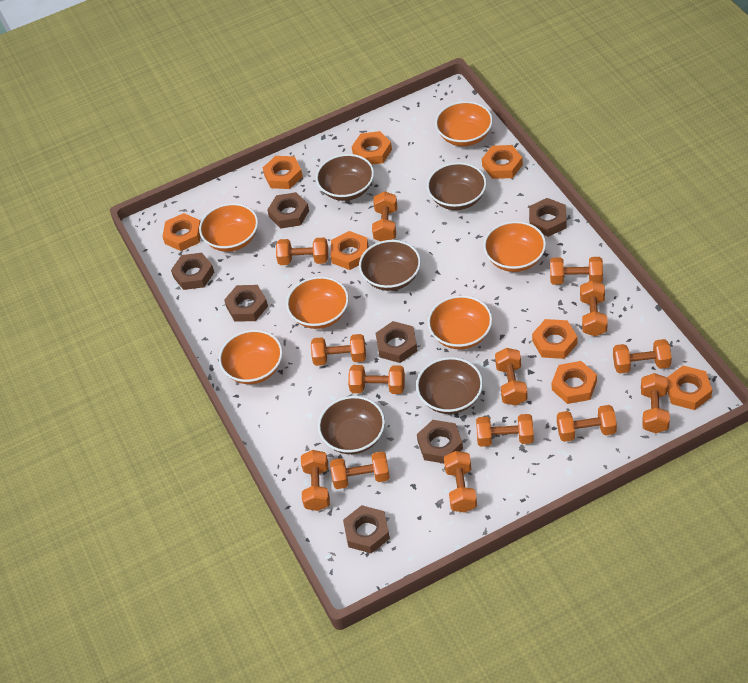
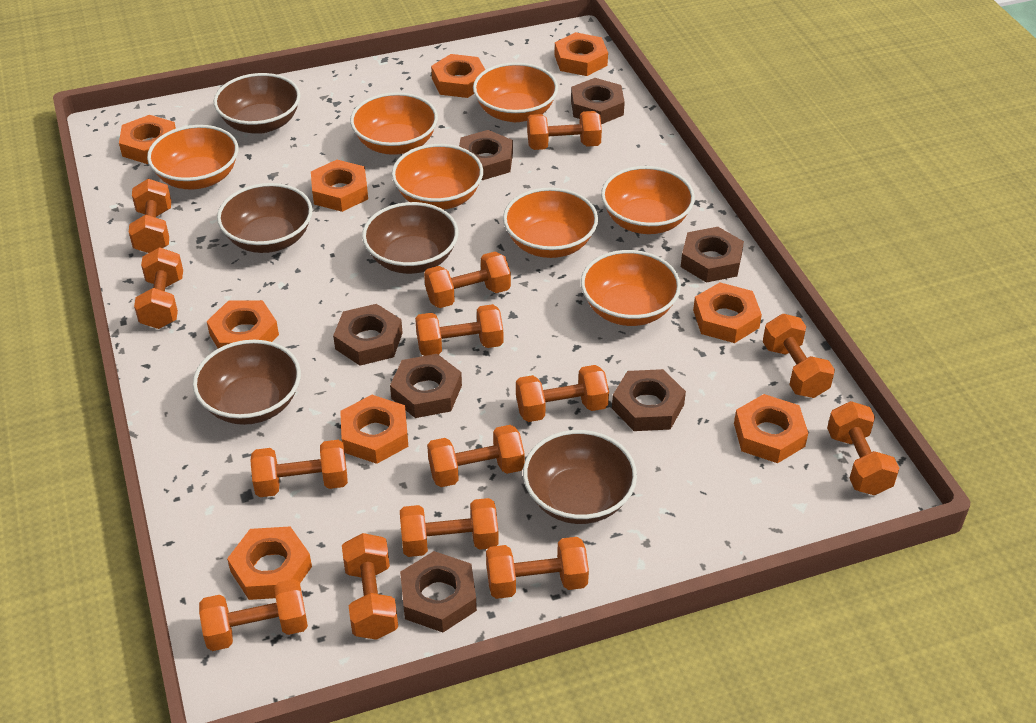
orange bowl: 6 -> 7
orange nut: 8 -> 9

